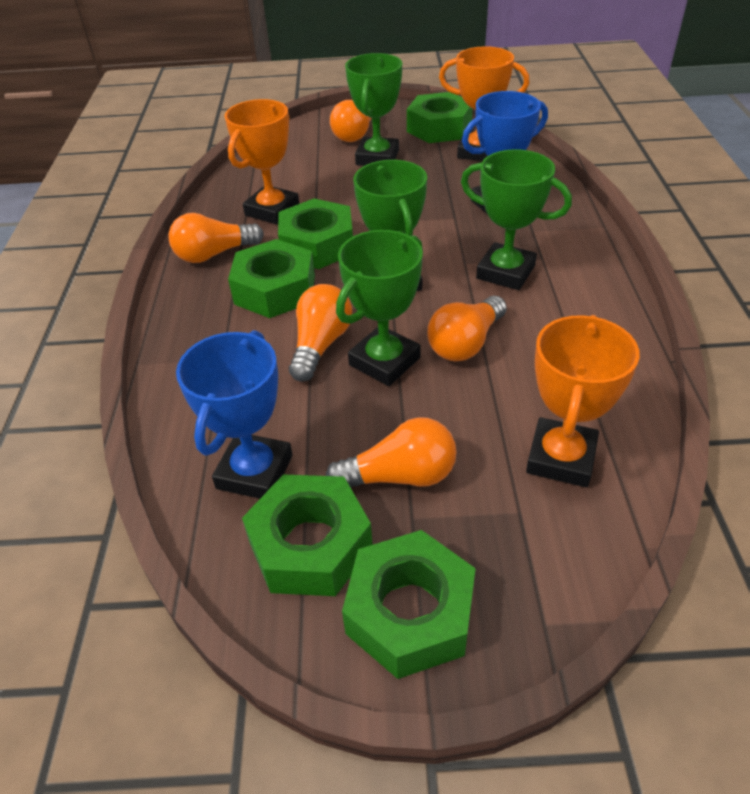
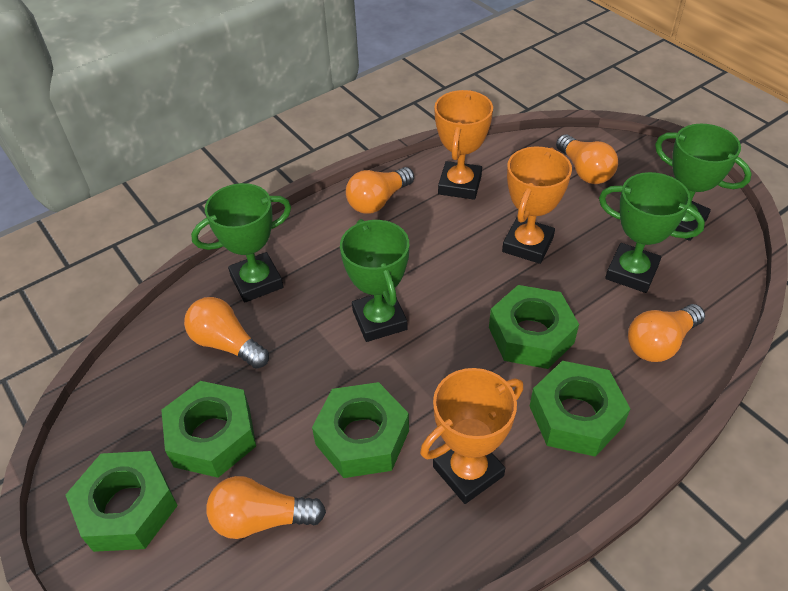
blue trophy: 2 -> 0

